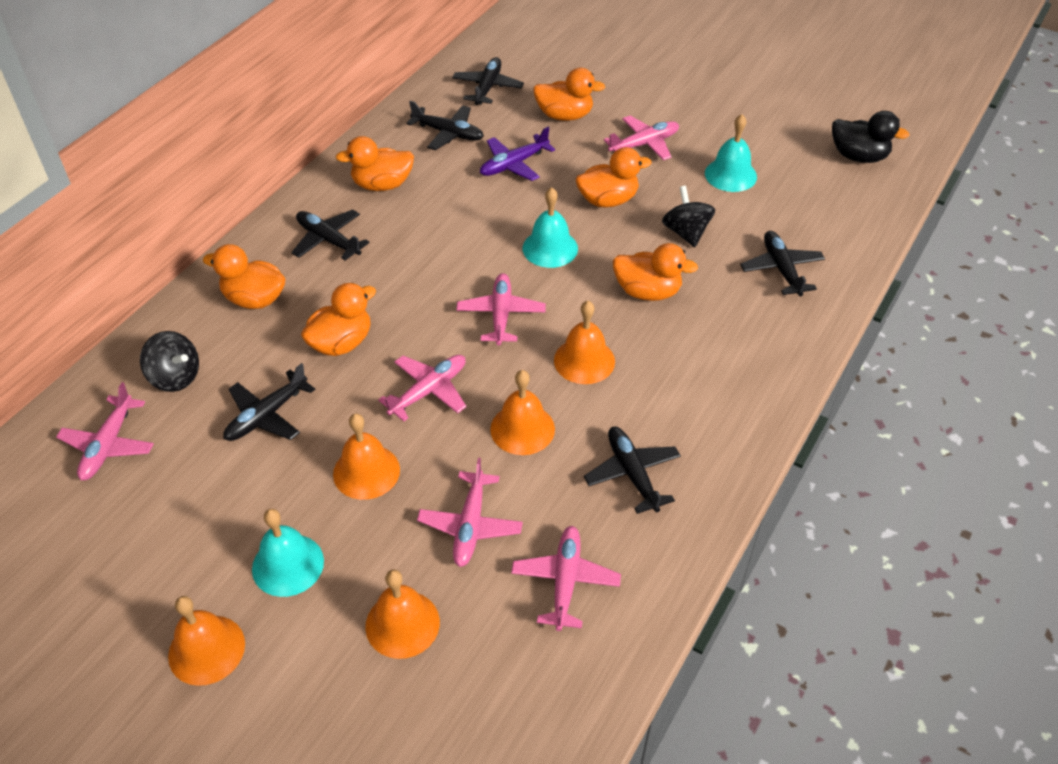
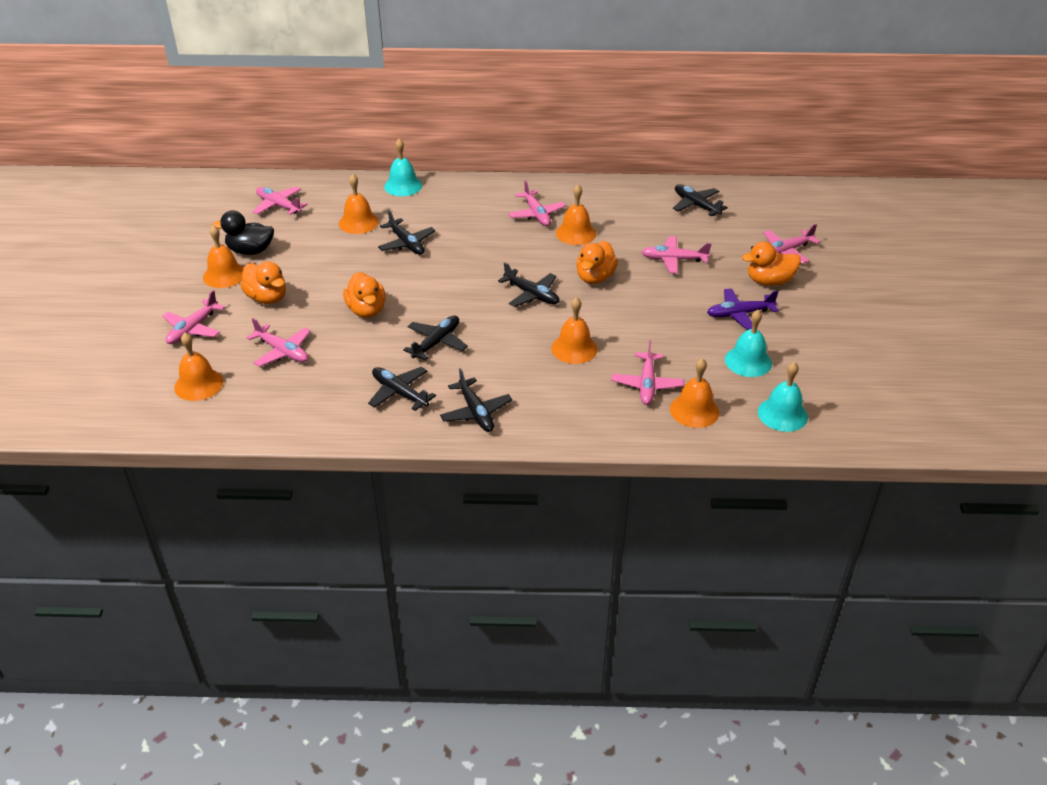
black spinning top: 2 -> 0
orange bell: 5 -> 6
orange duck: 6 -> 4
pink plane: 6 -> 7

